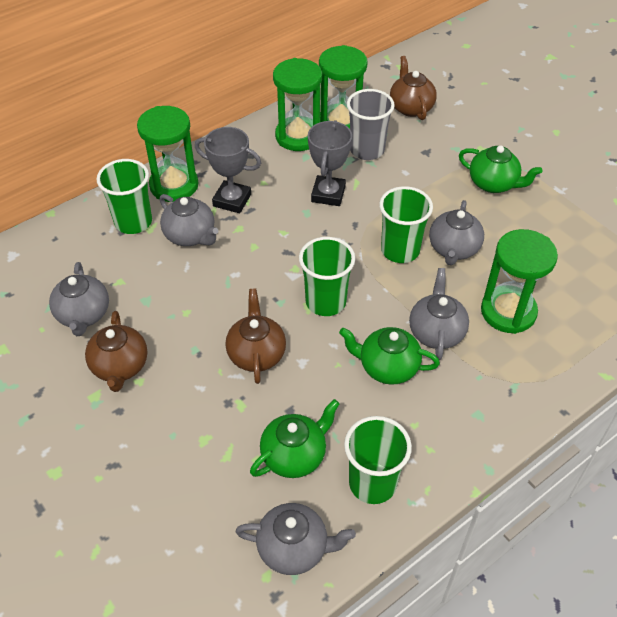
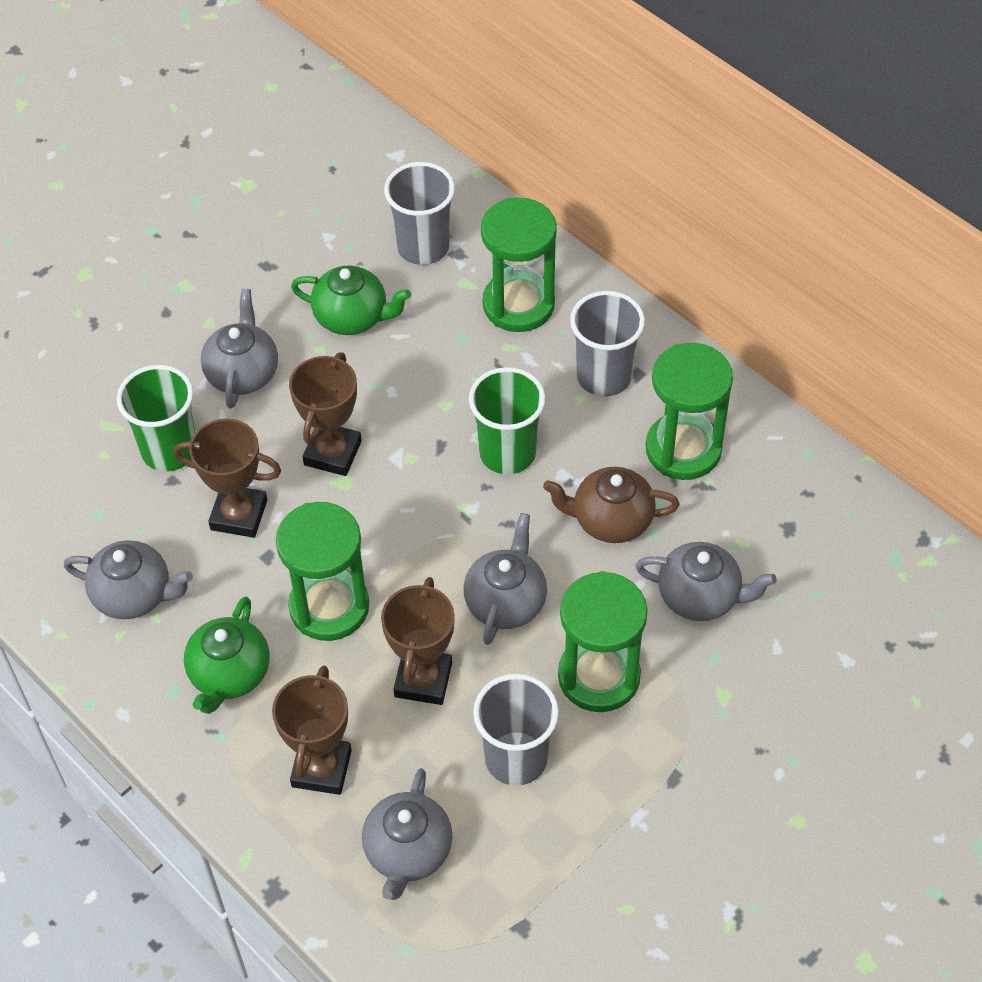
brown teapot: 3 -> 1
brown trophy: 0 -> 4
green cup: 4 -> 2
green teapot: 3 -> 2
grey cup: 1 -> 3
grey trophy: 2 -> 0

